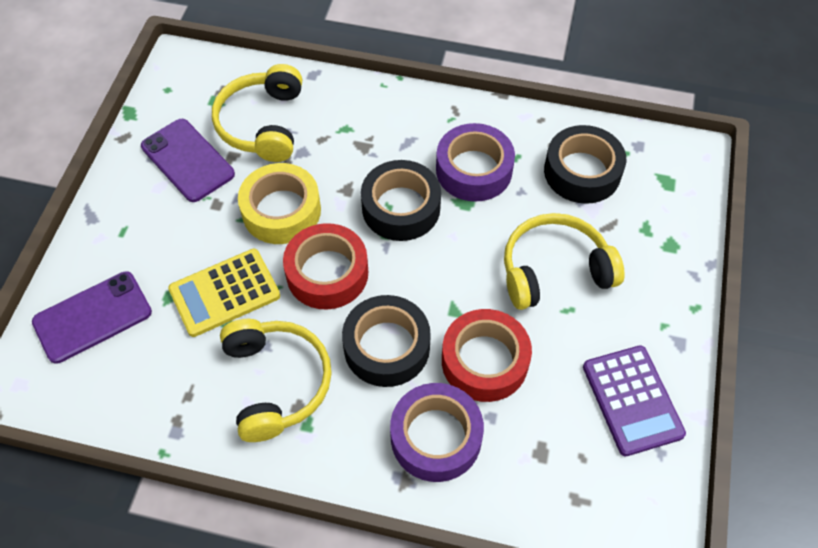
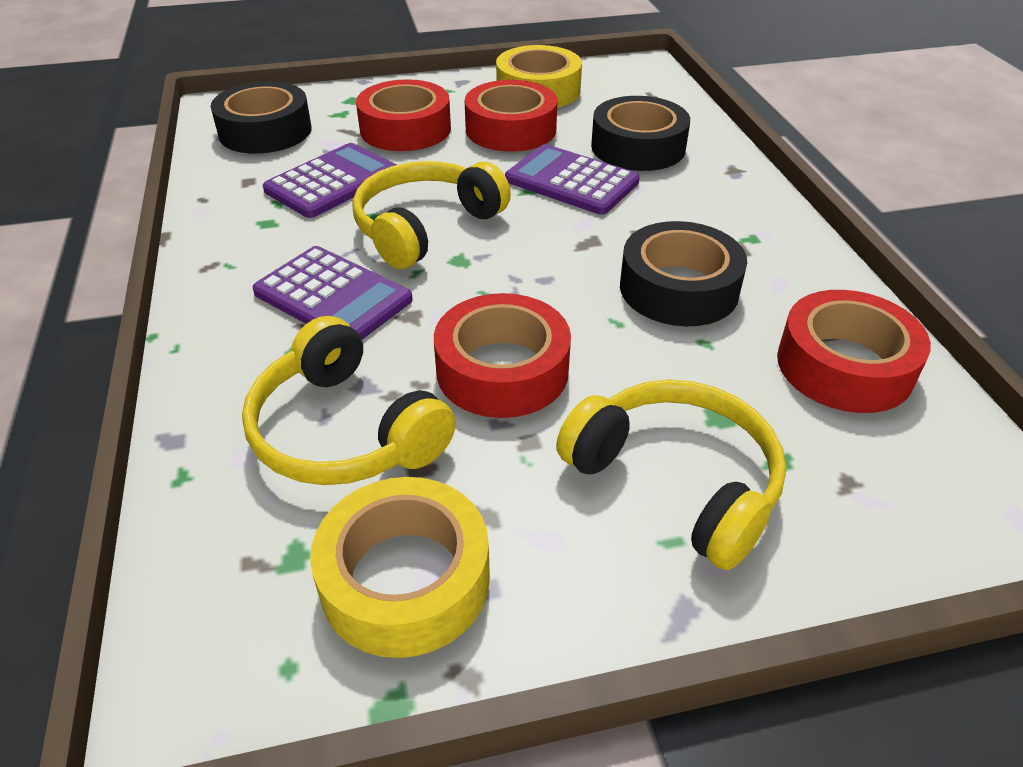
purple calculator: 1 -> 3
purple phone: 2 -> 0
purple tape: 2 -> 0
red tape: 2 -> 4
yellow calculator: 1 -> 0
yellow tape: 1 -> 2

